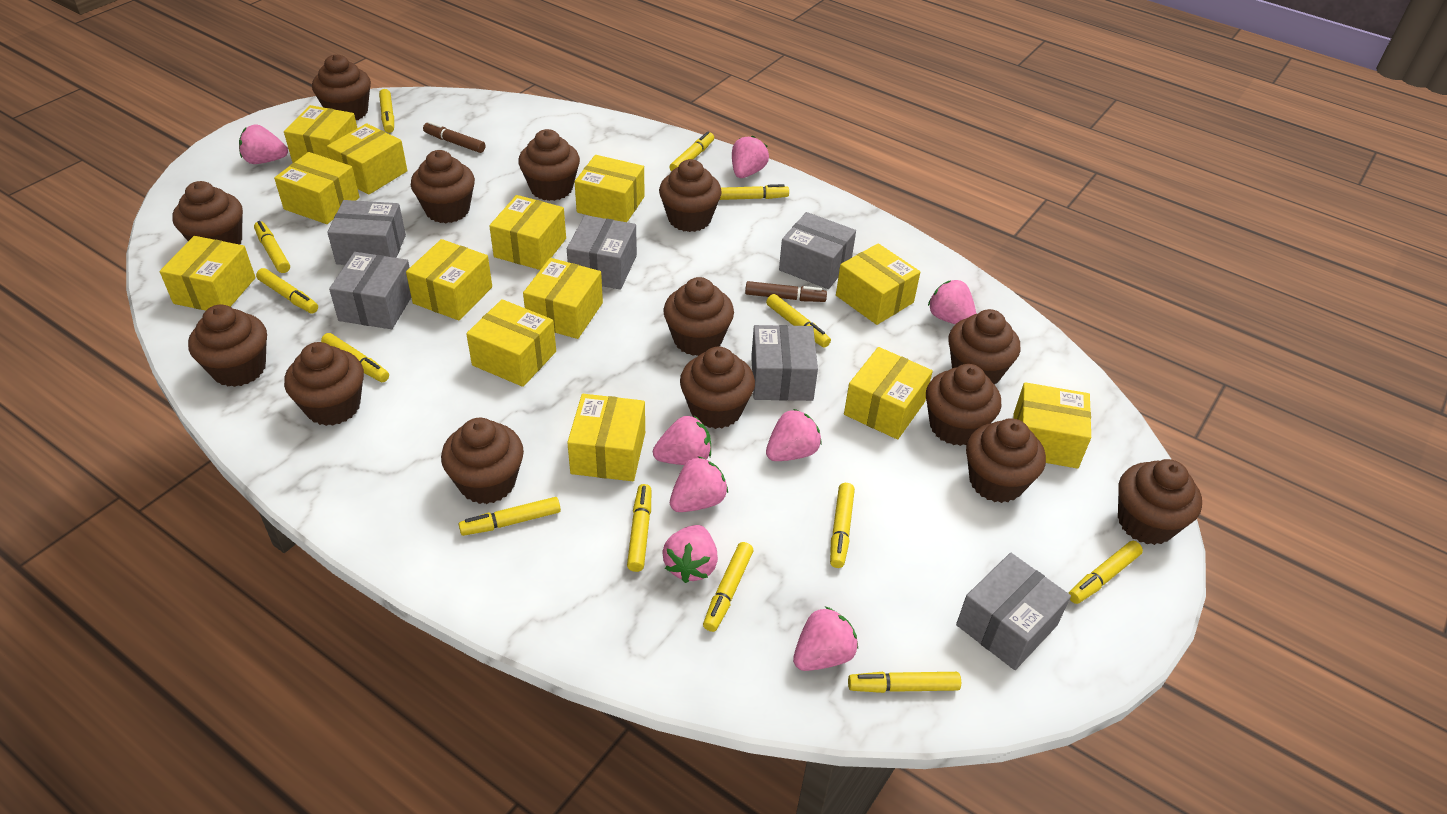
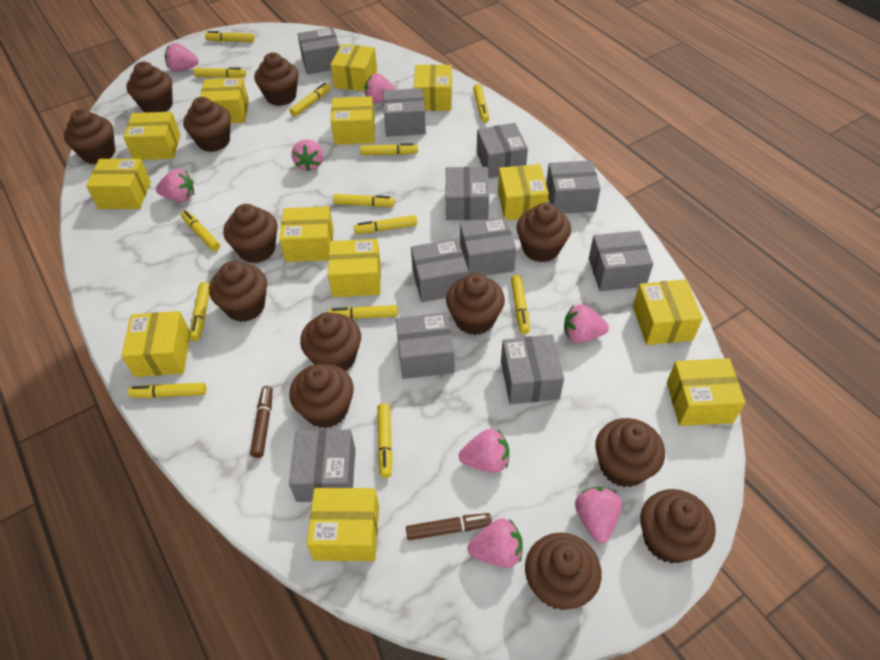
brown cupcake: 14 -> 13
grey box: 6 -> 11

